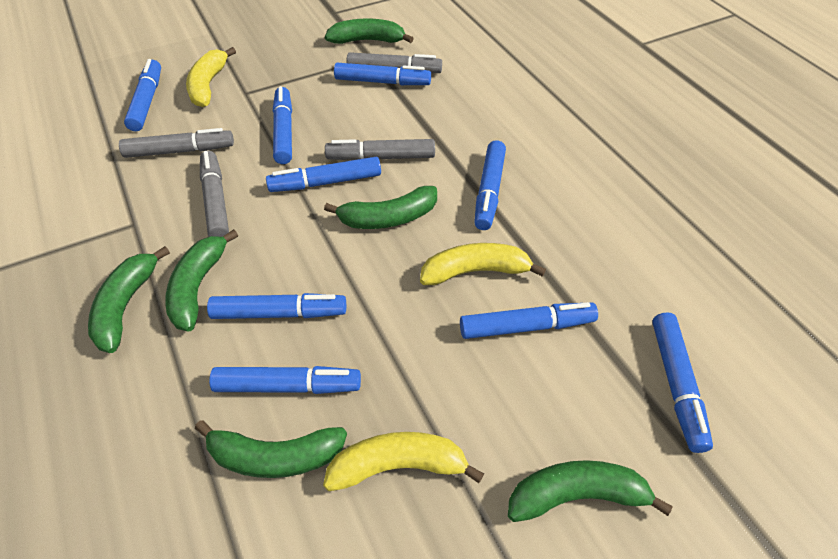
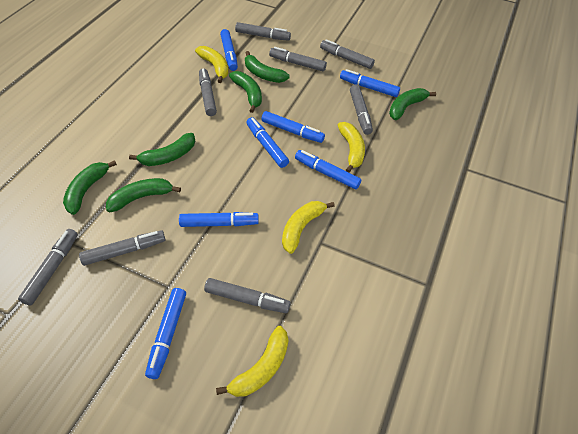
blue marker: 9 -> 7
grey marker: 4 -> 8
yellow banana: 3 -> 4

